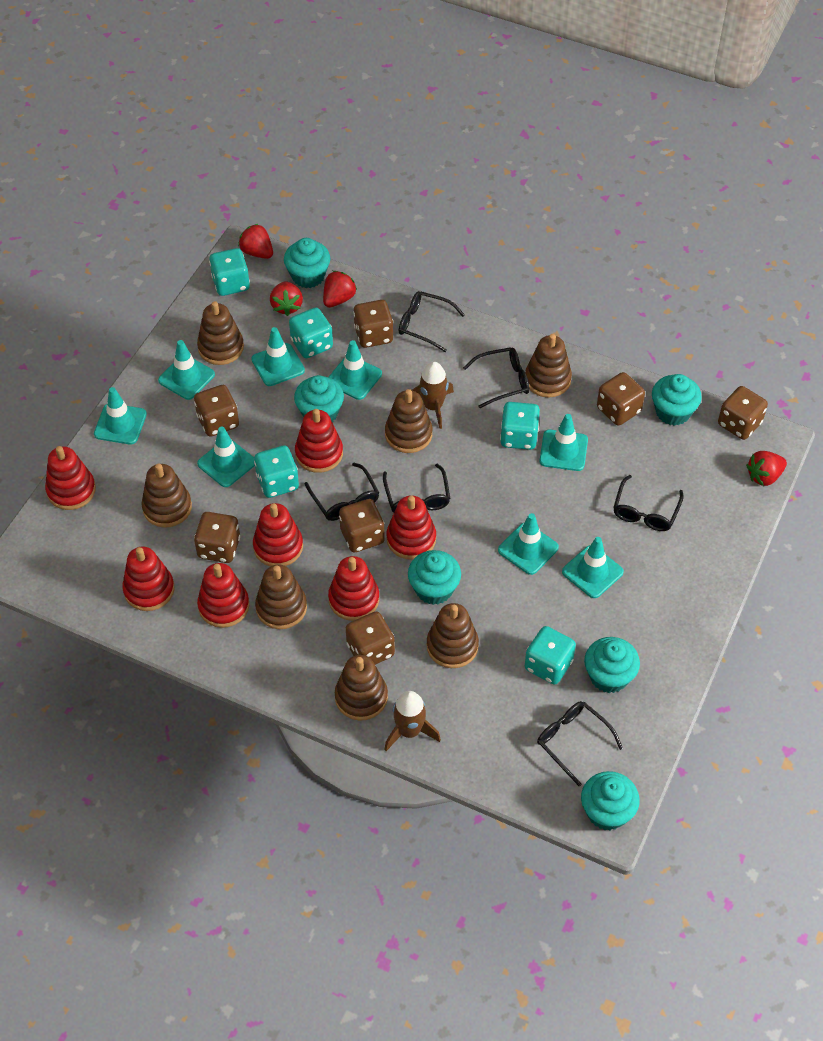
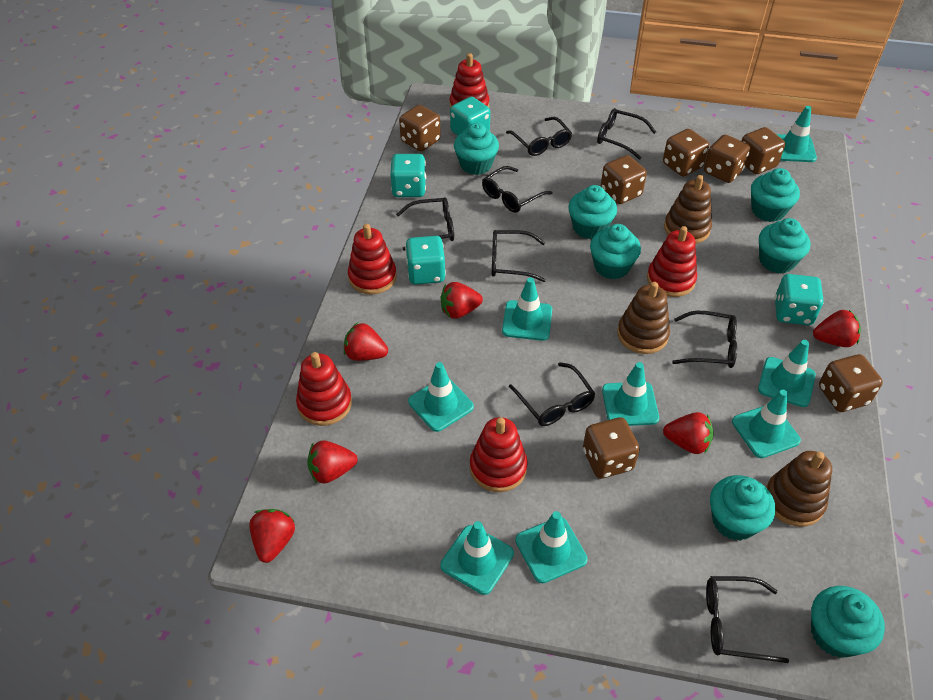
black glasses: 6 -> 8
brown rocket: 2 -> 0
brown stacking toy: 7 -> 3
red stacking toy: 7 -> 5
red strawberry: 4 -> 6
turquoise cupcake: 6 -> 7
turquoise dice: 5 -> 4

